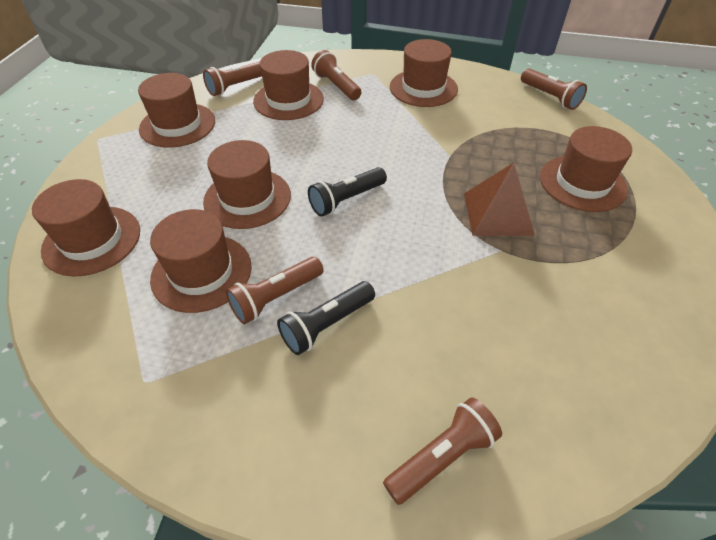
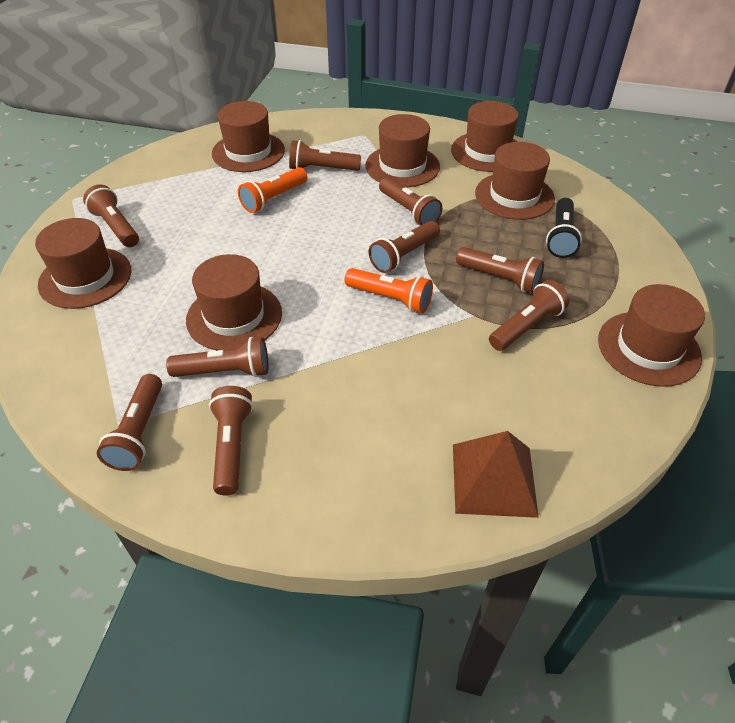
black flashlight: 2 -> 1
brown flashlight: 5 -> 9
orange flashlight: 0 -> 2

